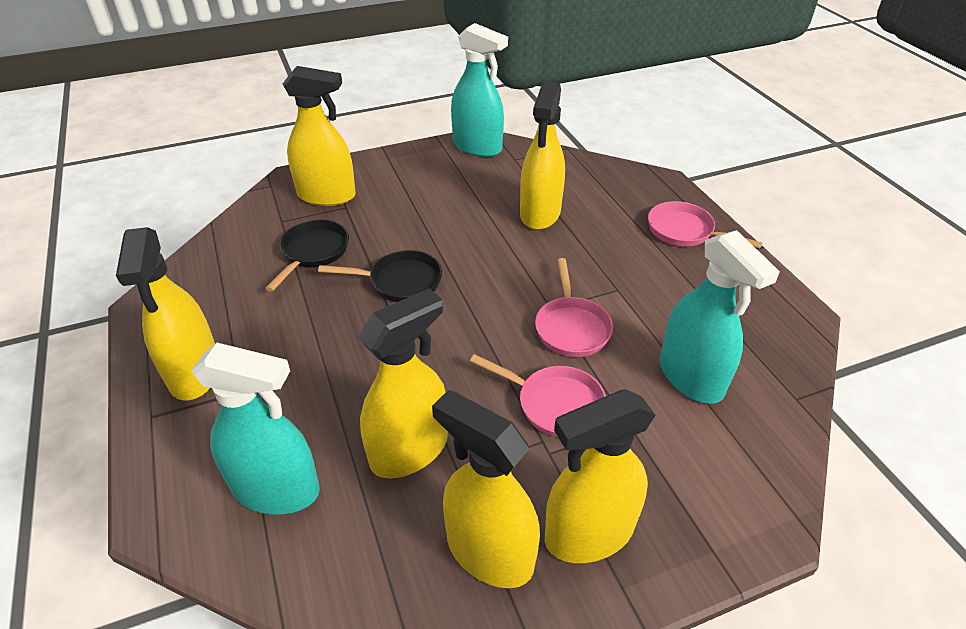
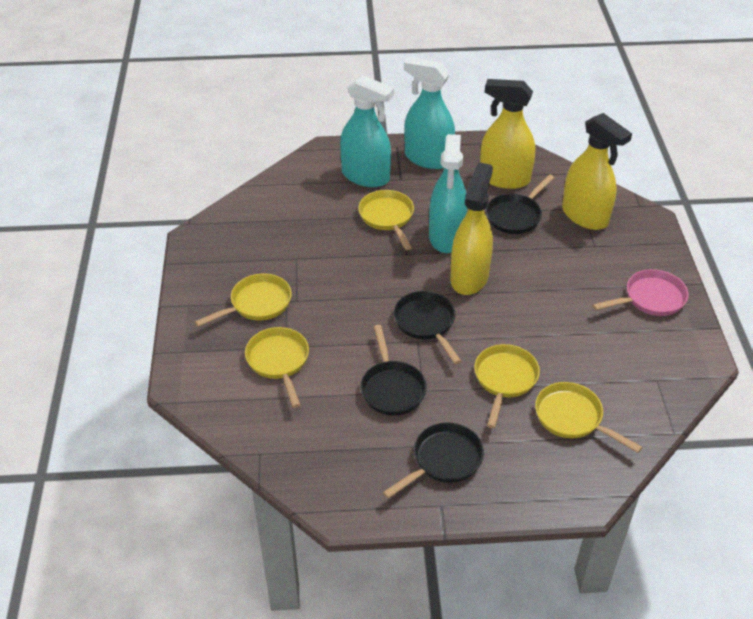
black pan: 2 -> 4
pink pan: 3 -> 1
yellow pan: 0 -> 5
yellow spray bottle: 6 -> 3

